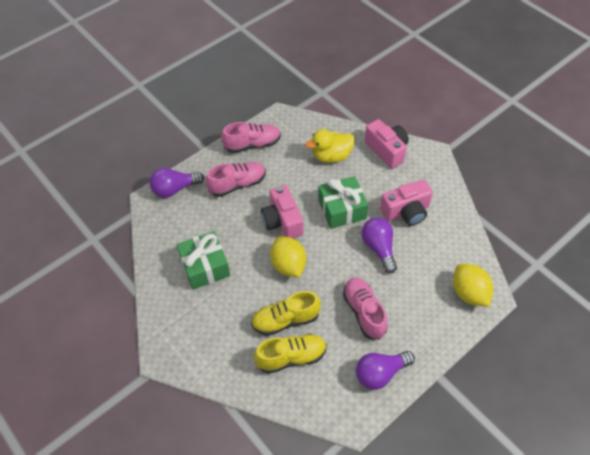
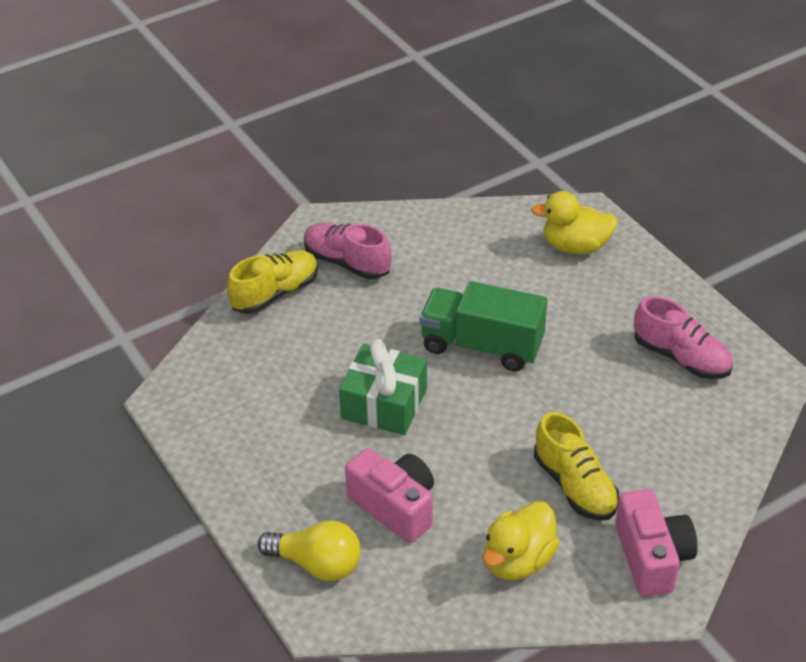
green gift: 2 -> 1
green truck: 0 -> 1
pink camera: 3 -> 2
pink shoe: 3 -> 2
purple light bulb: 3 -> 0
yellow duck: 1 -> 2
yellow lemon: 2 -> 0
yellow light bulb: 0 -> 1

